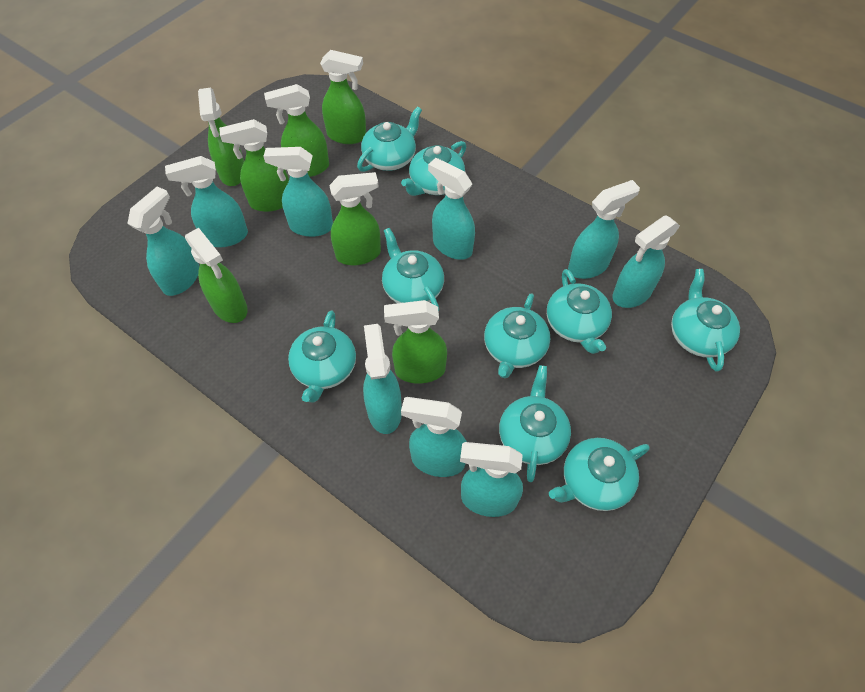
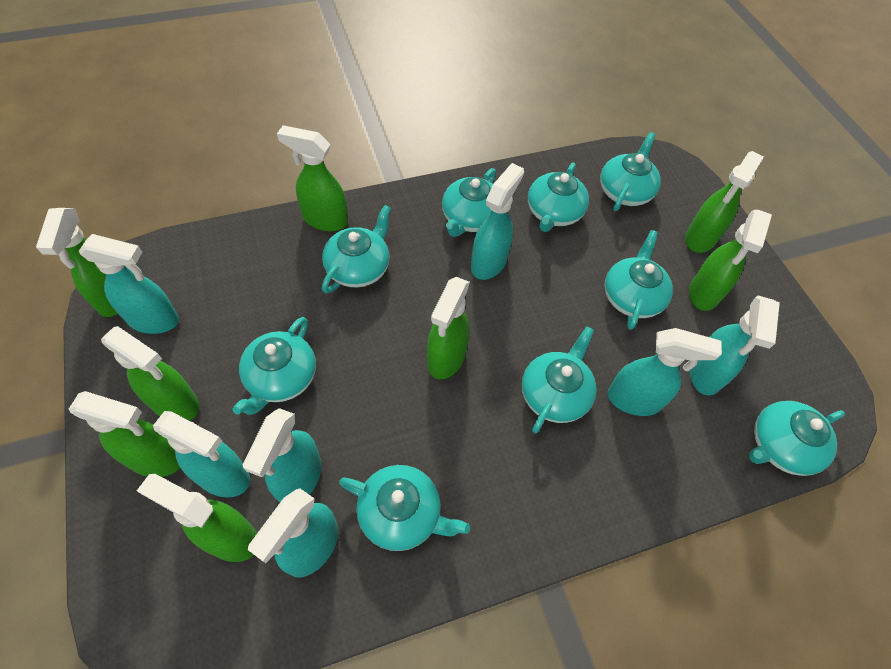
green spray bottle: 7 -> 8
turquoise spray bottle: 9 -> 7

